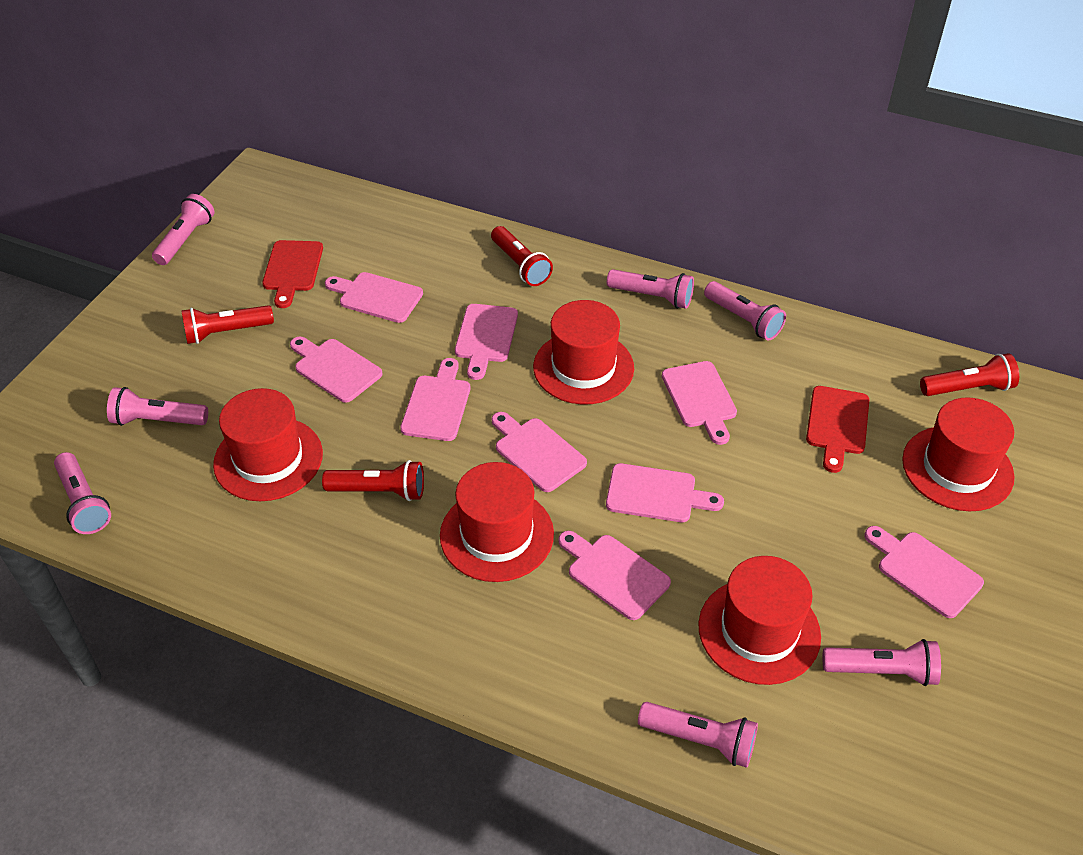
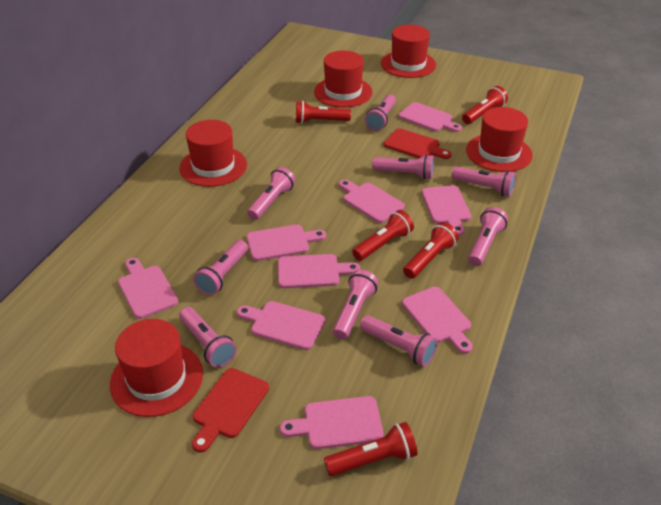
pink flashlight: 7 -> 9
red flashlight: 4 -> 5

